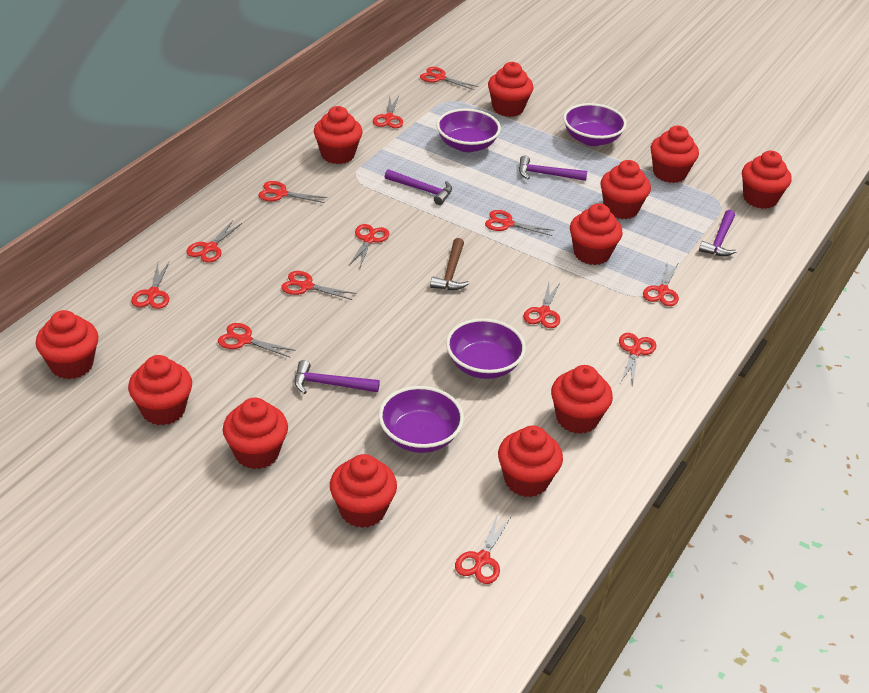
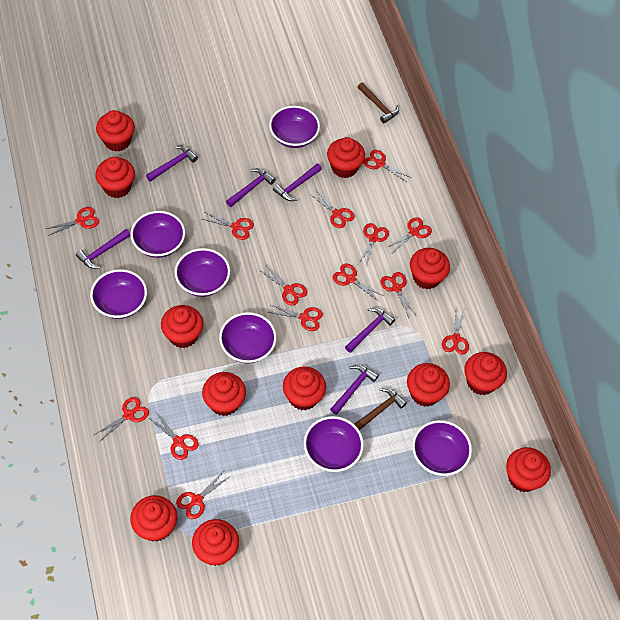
brown hammer: 1 -> 2
purple bowl: 4 -> 7
purple hammer: 4 -> 6
red scissors: 13 -> 14

